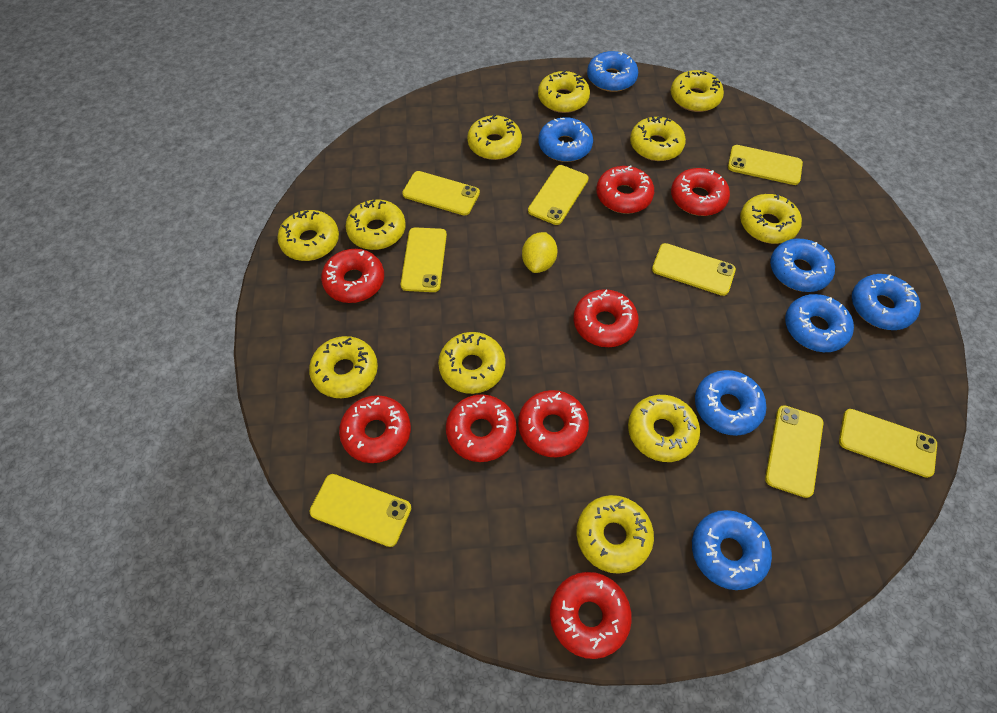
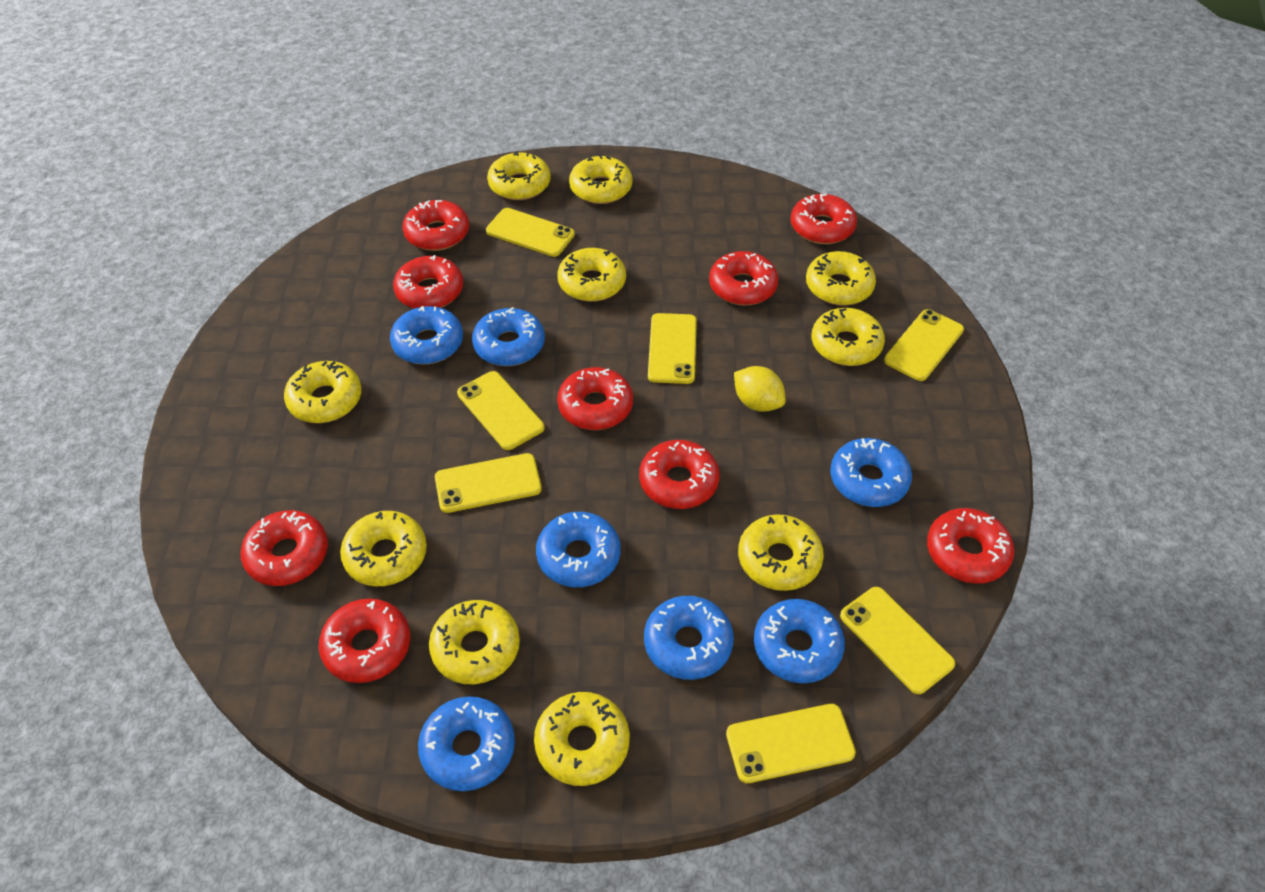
red donut: 8 -> 9
yellow donut: 11 -> 10
yellow phone: 8 -> 7

